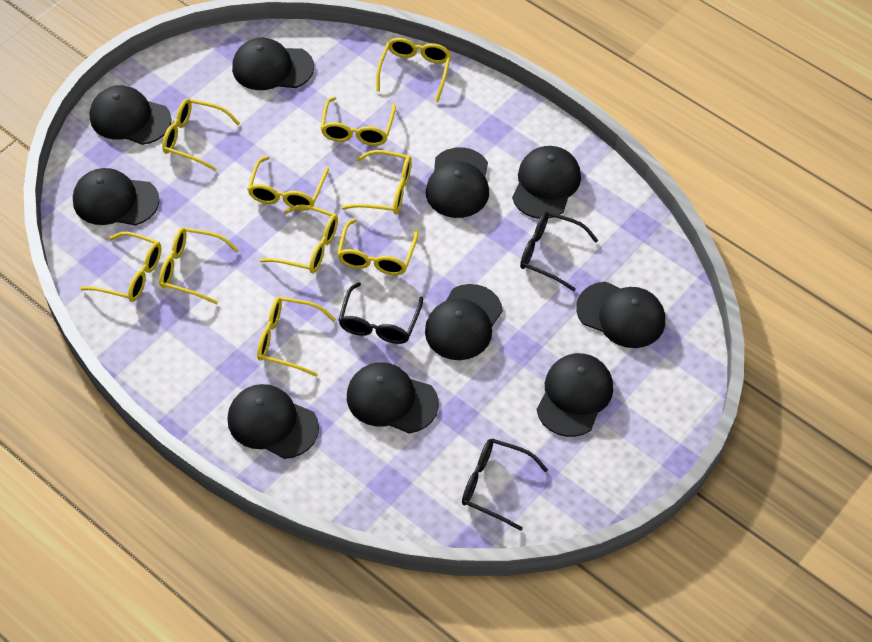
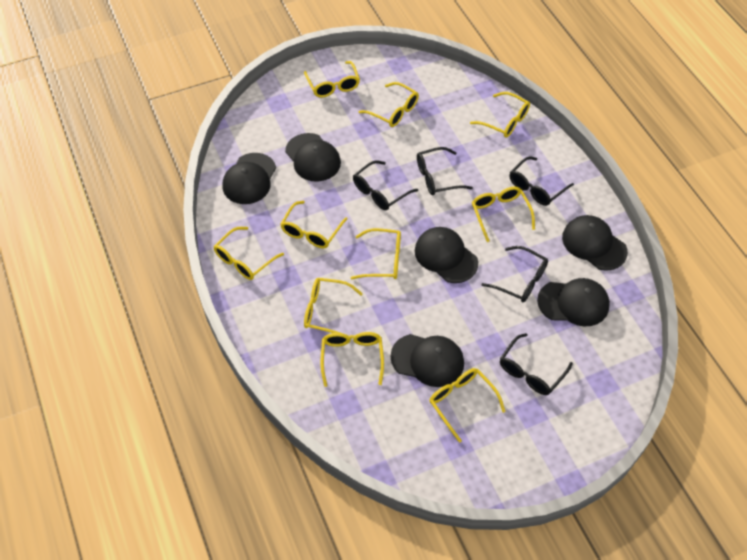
black cap: 10 -> 6
black glasses: 3 -> 5

